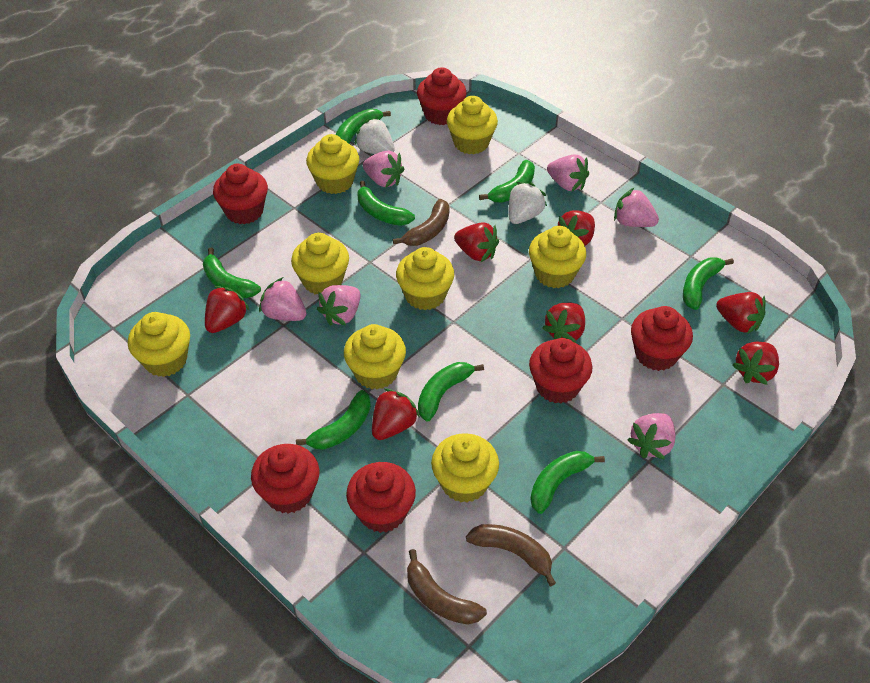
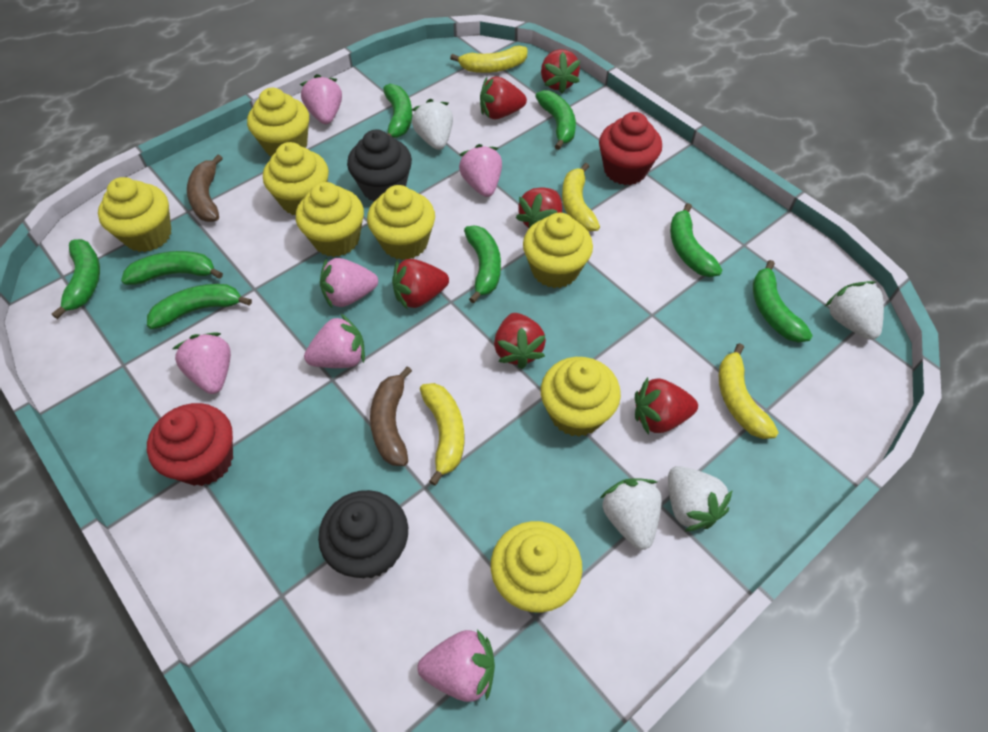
black cupcake: 0 -> 2
brown banana: 3 -> 2
red cupcake: 6 -> 2
red strawberry: 7 -> 6
white strawberry: 2 -> 4
yellow banana: 0 -> 4

